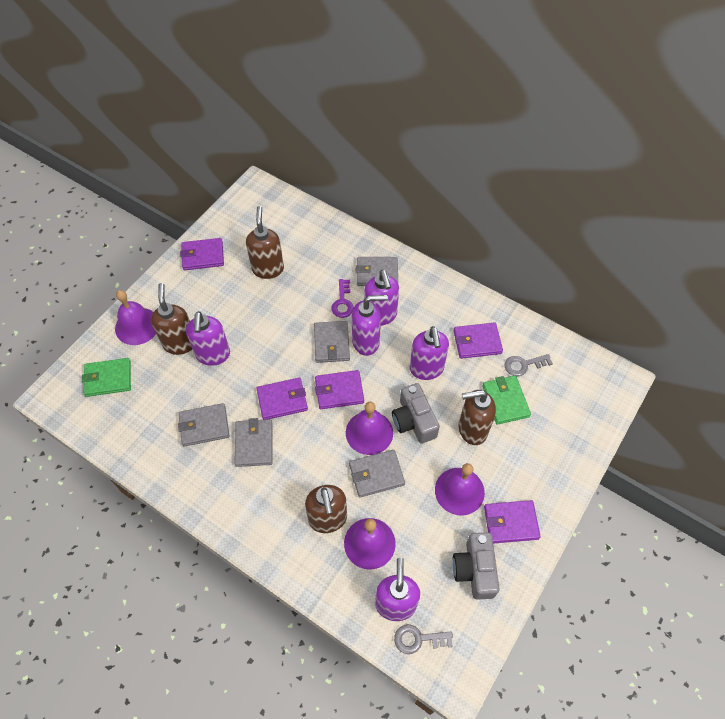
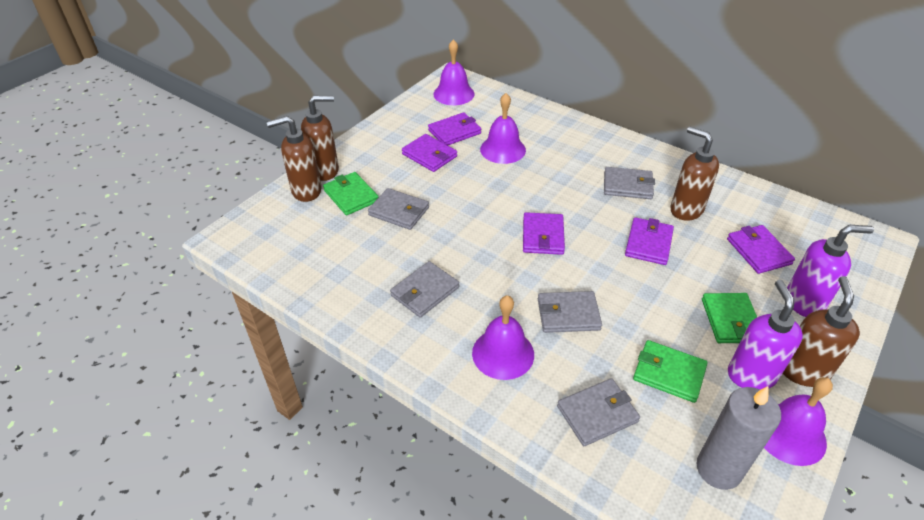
green wallet: 2 -> 3
grey camera: 2 -> 0
grey candle: 0 -> 1
grey key: 2 -> 0
purple key: 1 -> 0
purple soap dispenser: 5 -> 2

